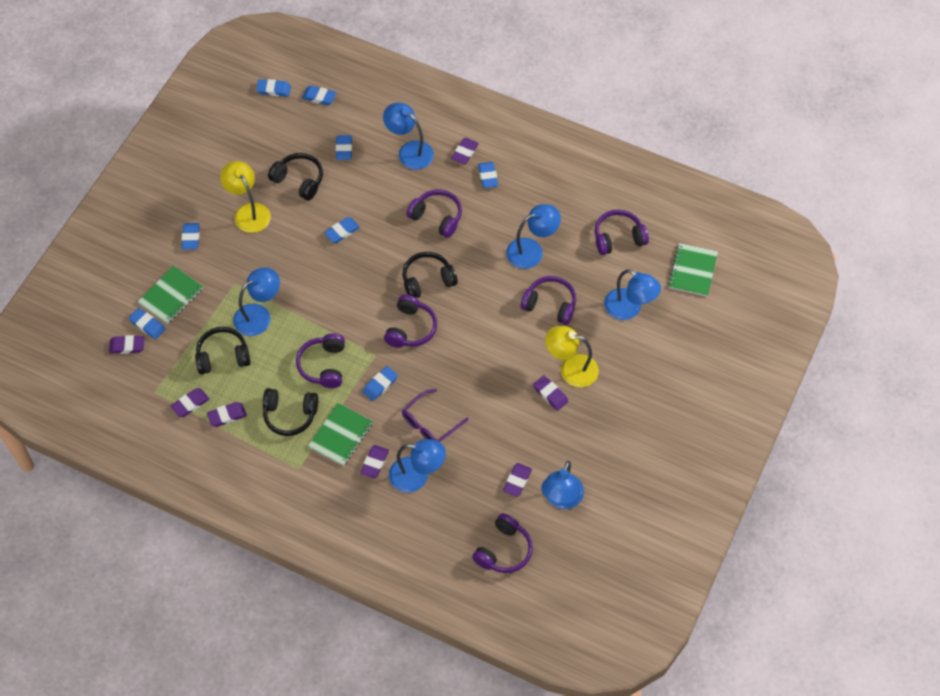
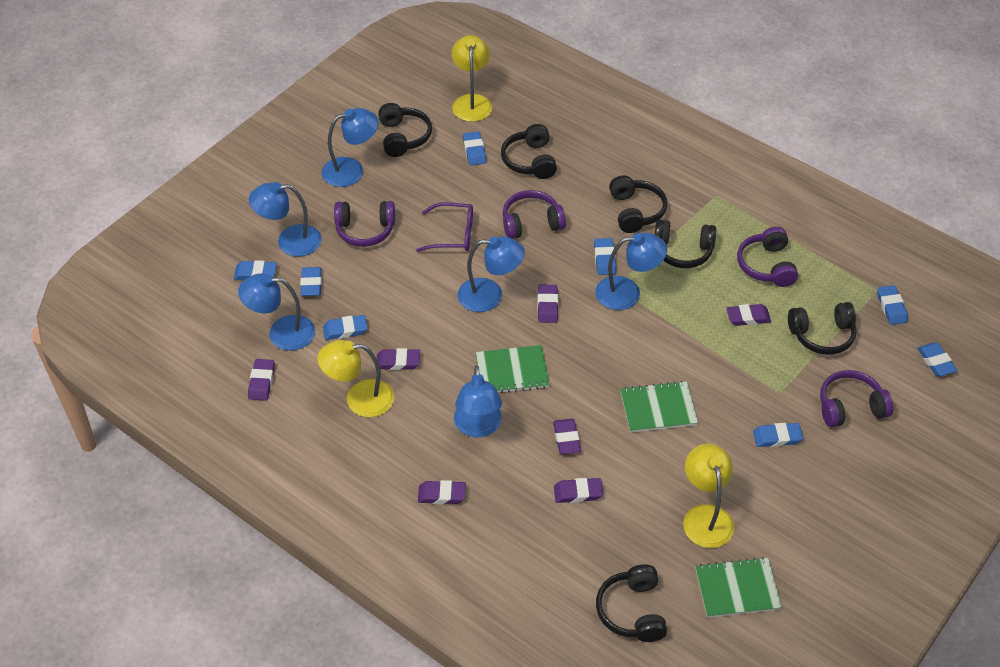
black headphones: 4 -> 6
purple headphones: 6 -> 4
yellow lamp: 2 -> 3

